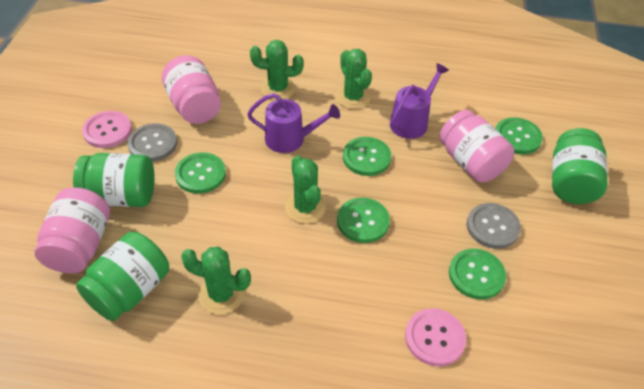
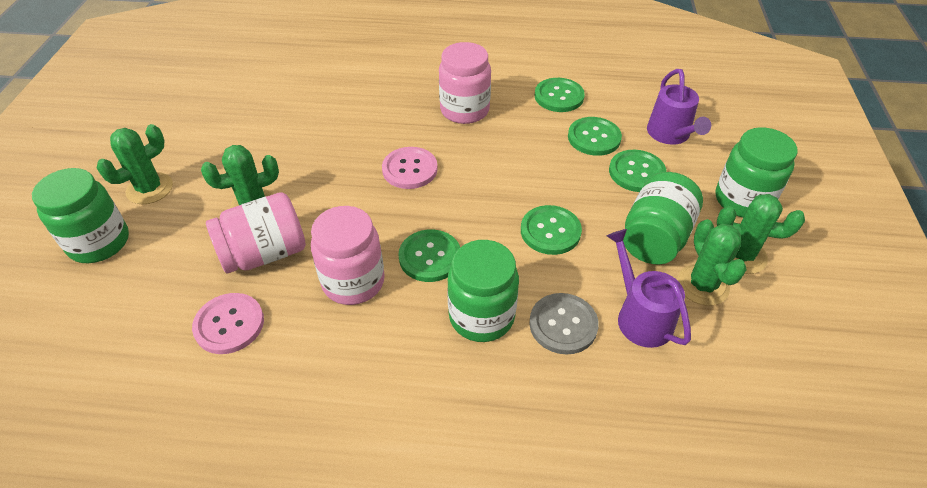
green jar: 3 -> 4
grey button: 2 -> 1

